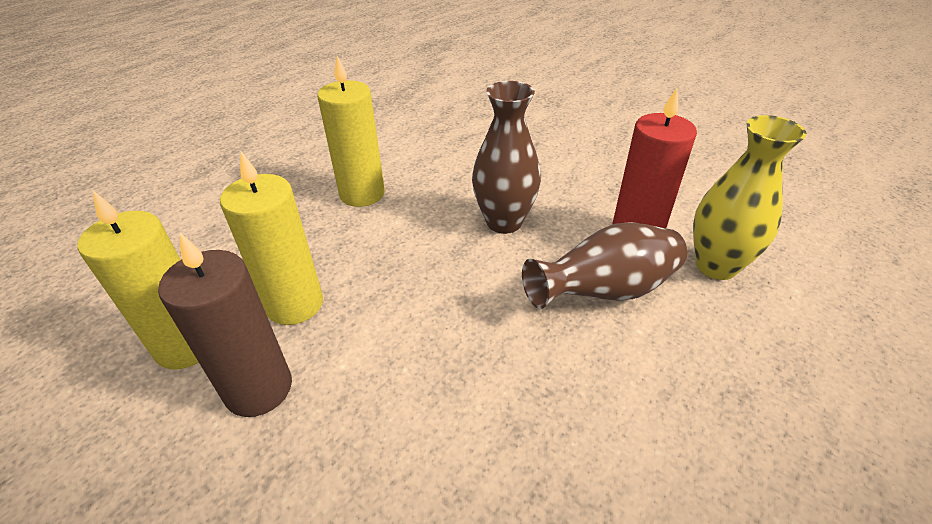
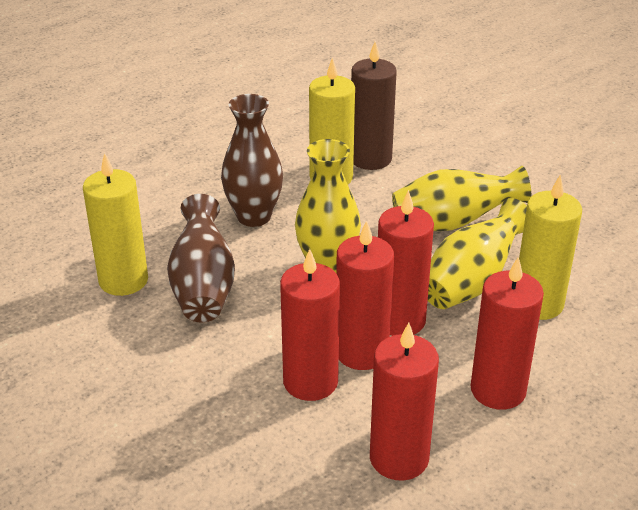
red candle: 1 -> 5
yellow vase: 1 -> 3

